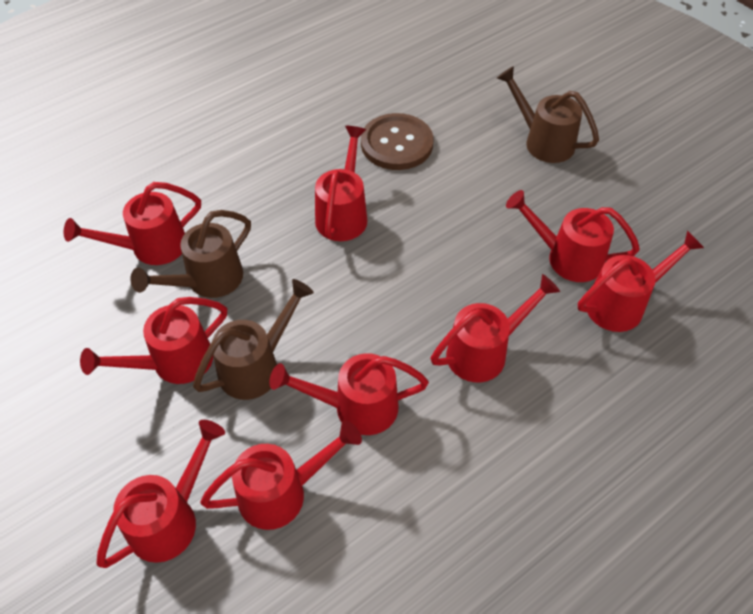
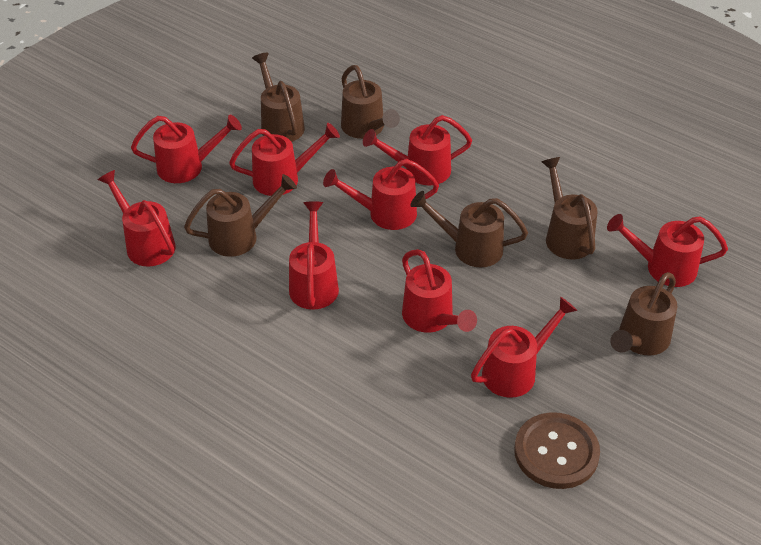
brown watering can: 3 -> 6

